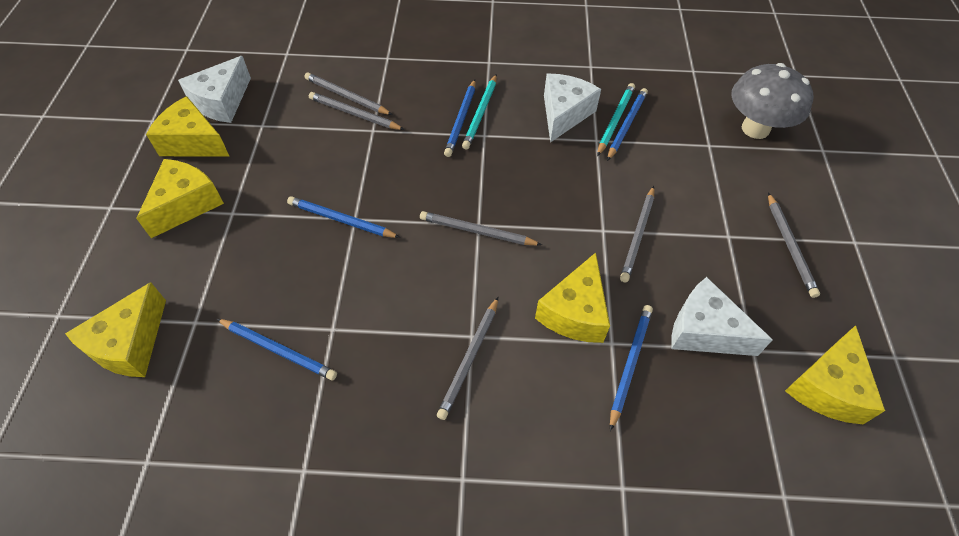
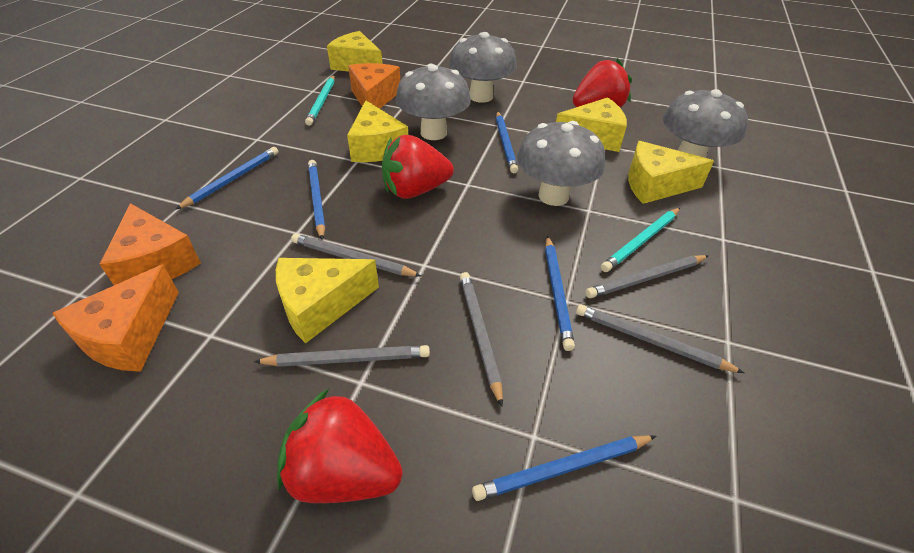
grey mushroom: 1 -> 4
grey pencil: 6 -> 5
orange cheese: 0 -> 3
red strawberry: 0 -> 3
white cheese: 3 -> 0

